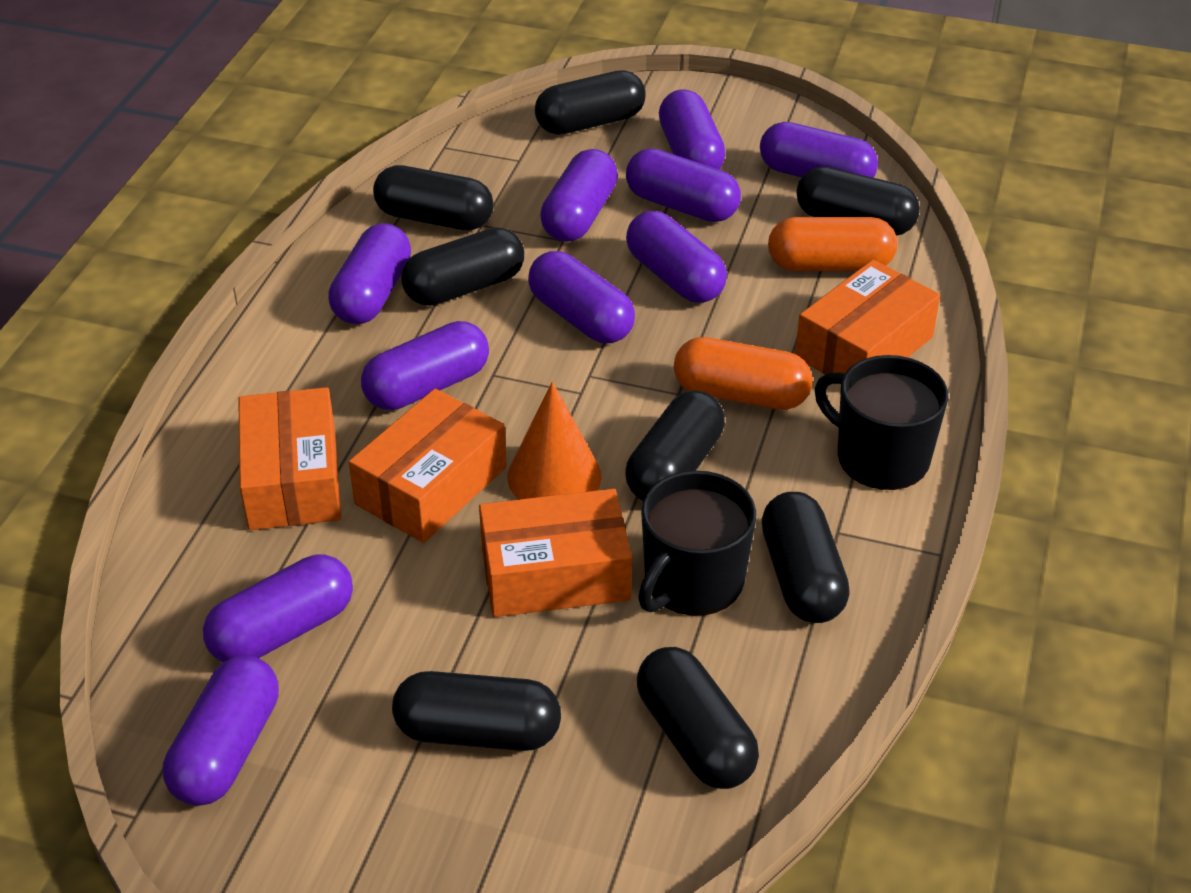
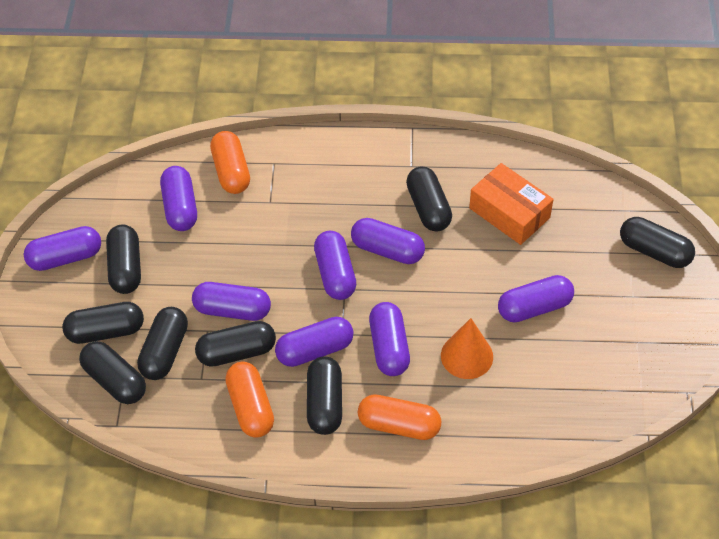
black mug: 2 -> 0
orange box: 4 -> 1
orange capsule: 2 -> 3
purple capsule: 10 -> 8

